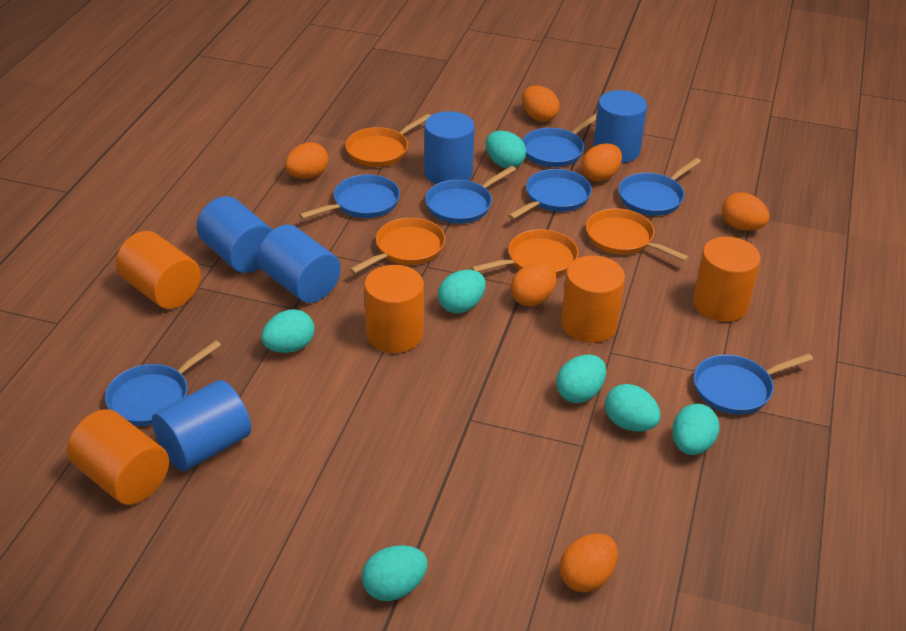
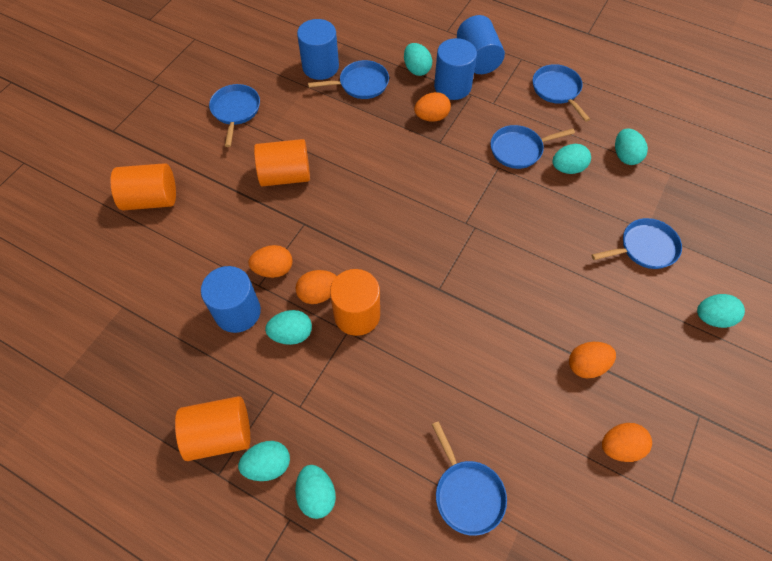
blue cylinder: 5 -> 4
blue pan: 7 -> 6
orange cylinder: 5 -> 4
orange egg: 6 -> 5
orange pan: 4 -> 0

